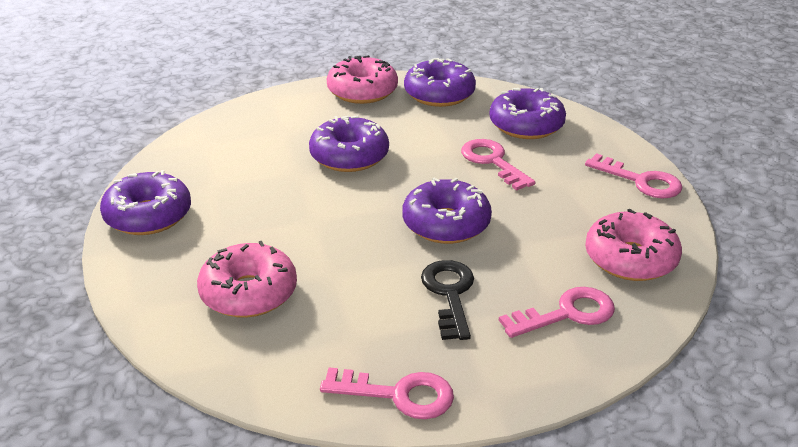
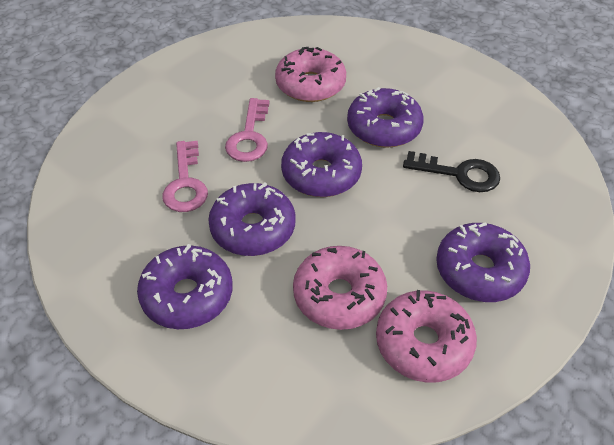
pink key: 4 -> 2

